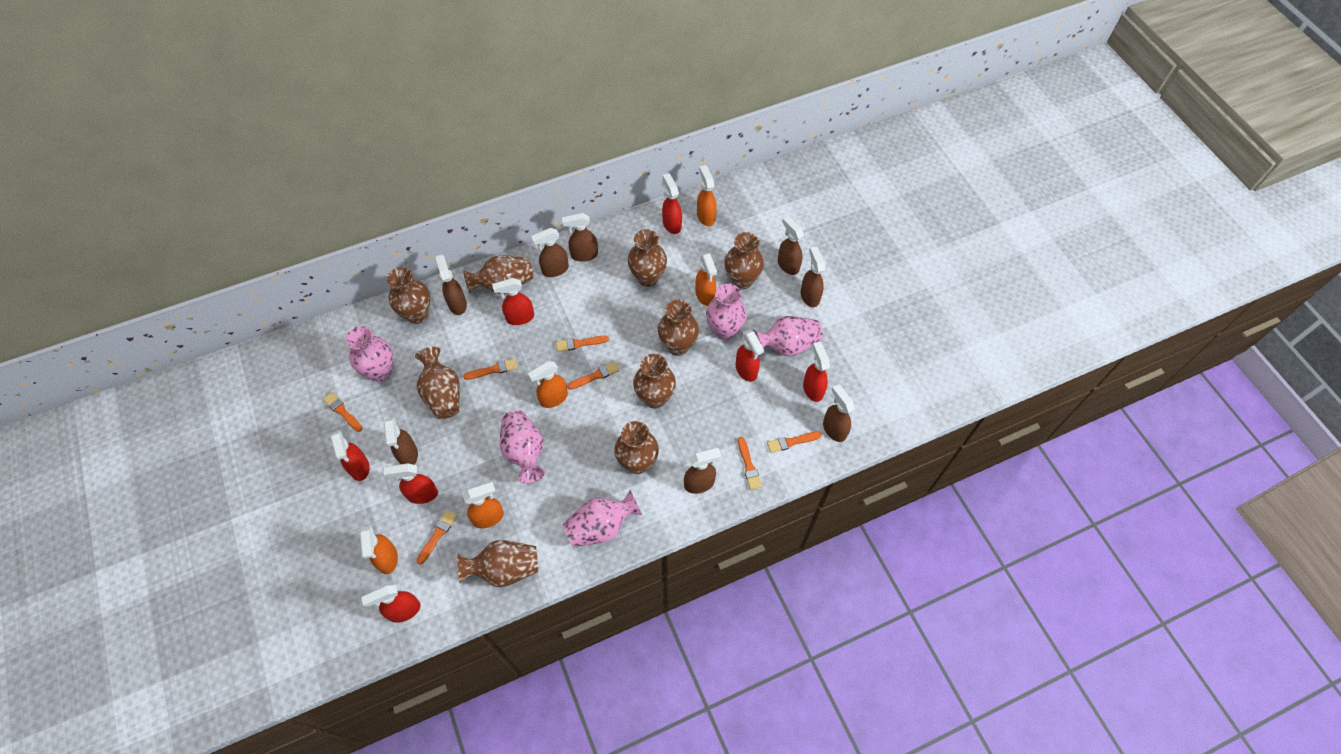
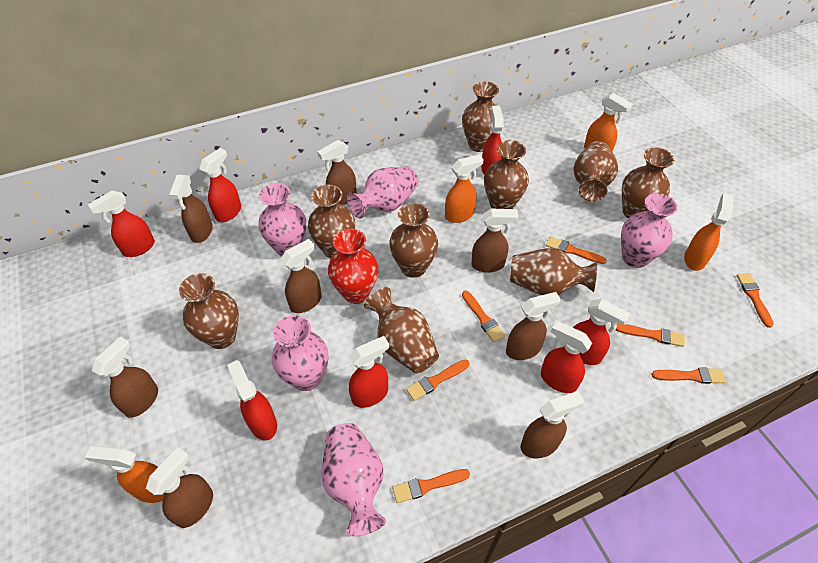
orange spray bottle: 5 -> 4
red vase: 0 -> 1

